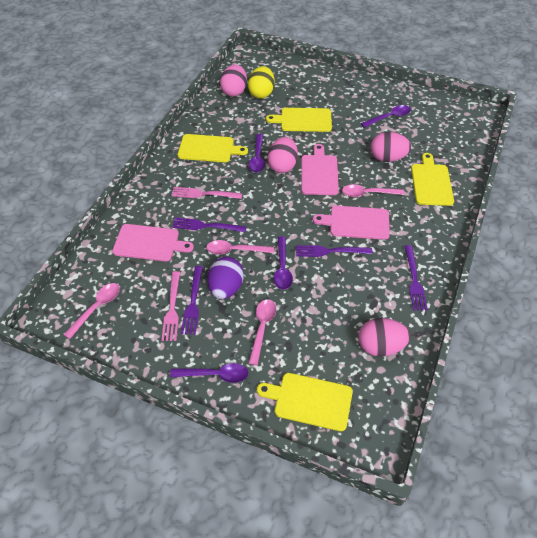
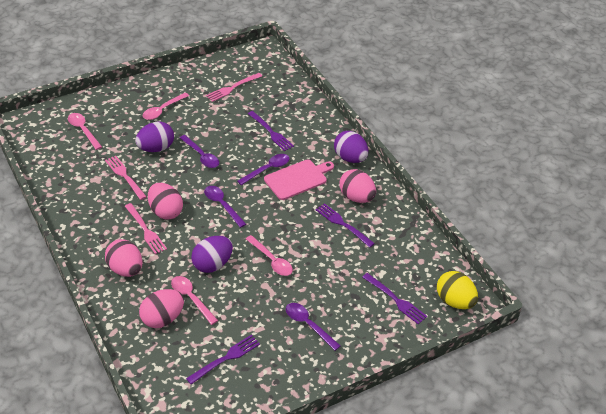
pink cutting board: 3 -> 1
pink fork: 2 -> 3
purple egg: 1 -> 3
yellow cutting board: 4 -> 0

